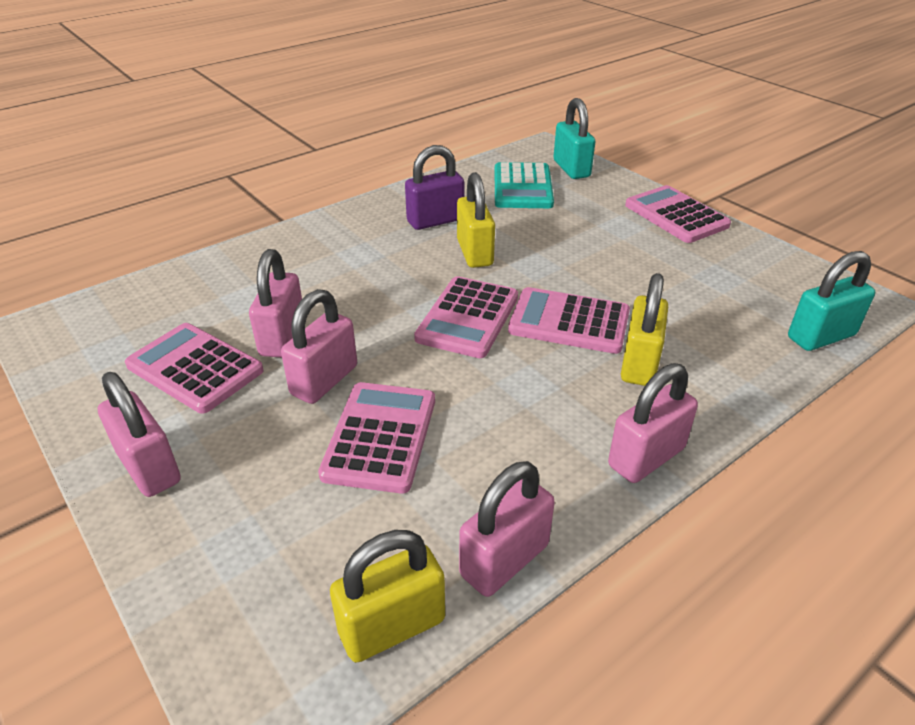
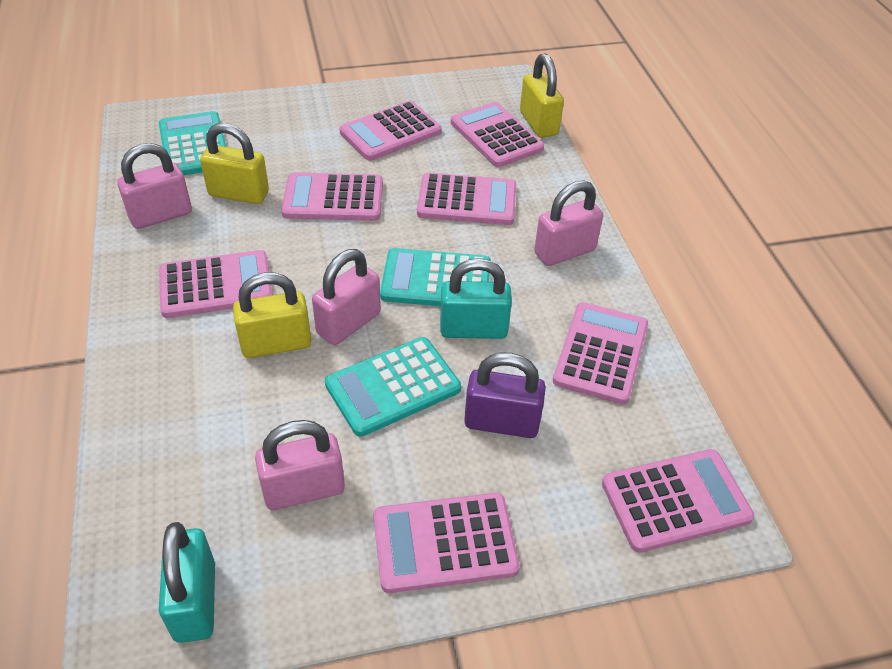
pink calculator: 5 -> 8
pink padlock: 5 -> 4
turquoise calculator: 1 -> 3

